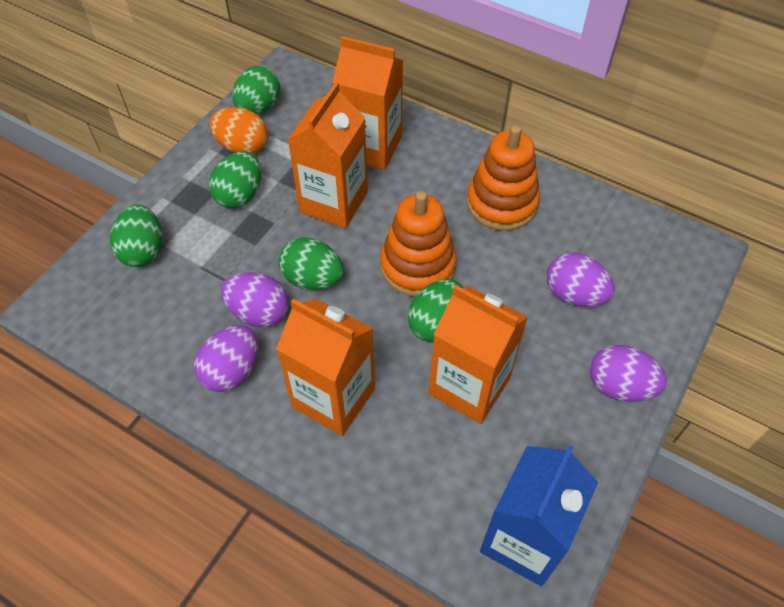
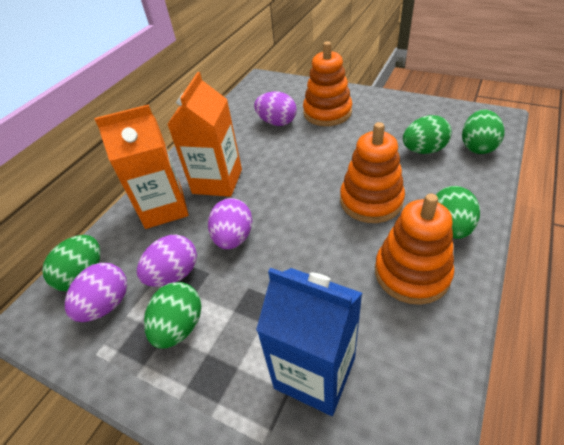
orange carton: 4 -> 2
orange egg: 1 -> 0
orange stacking toy: 2 -> 3

